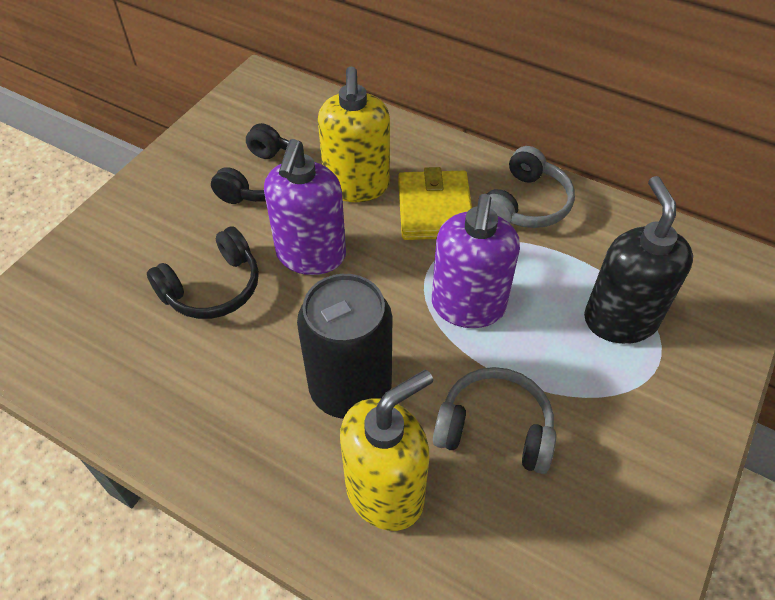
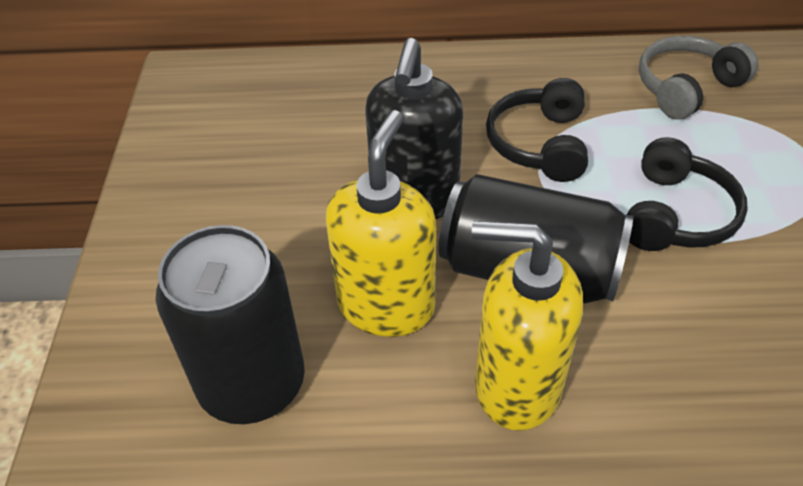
black can: 1 -> 2
grey headphones: 2 -> 1
purple soap dispenser: 2 -> 0
yellow wallet: 1 -> 0

